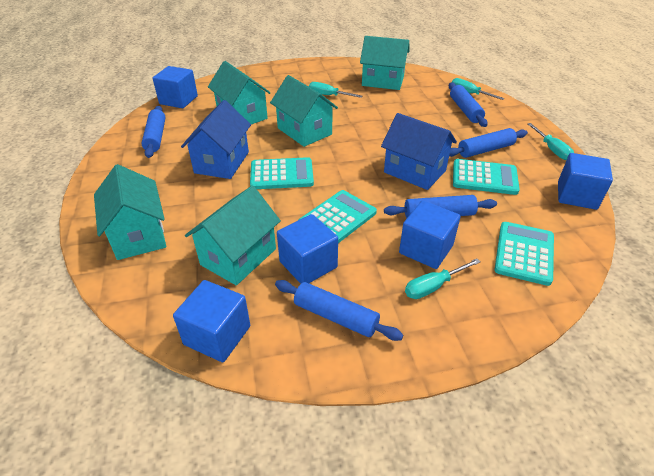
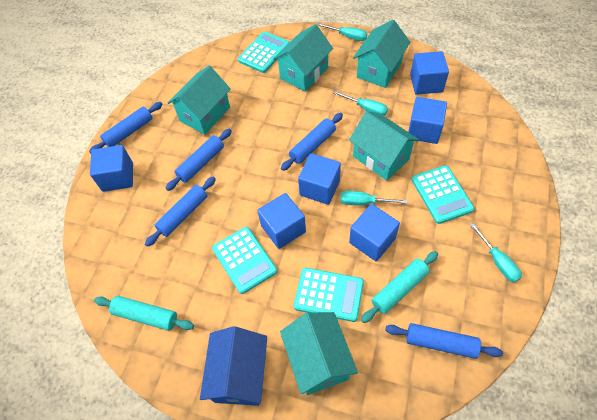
blue cube: 5 -> 6
blue house: 2 -> 1
turquoise rolling pin: 0 -> 2

